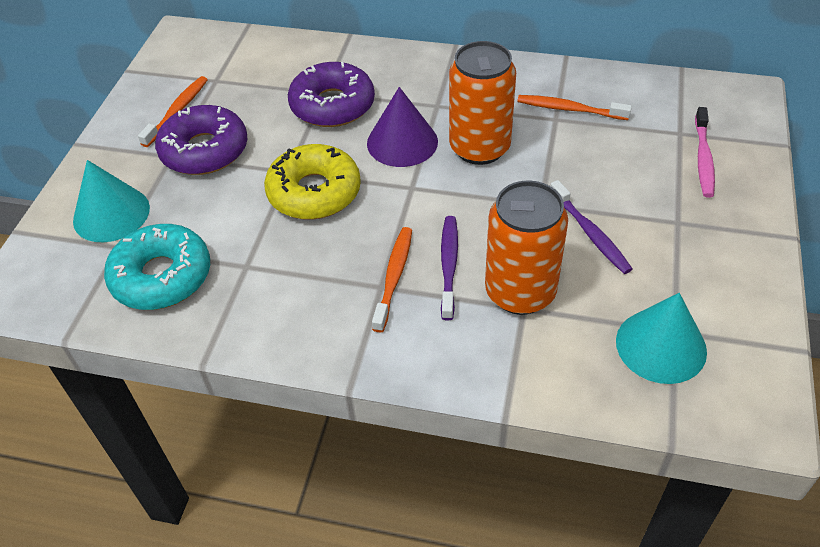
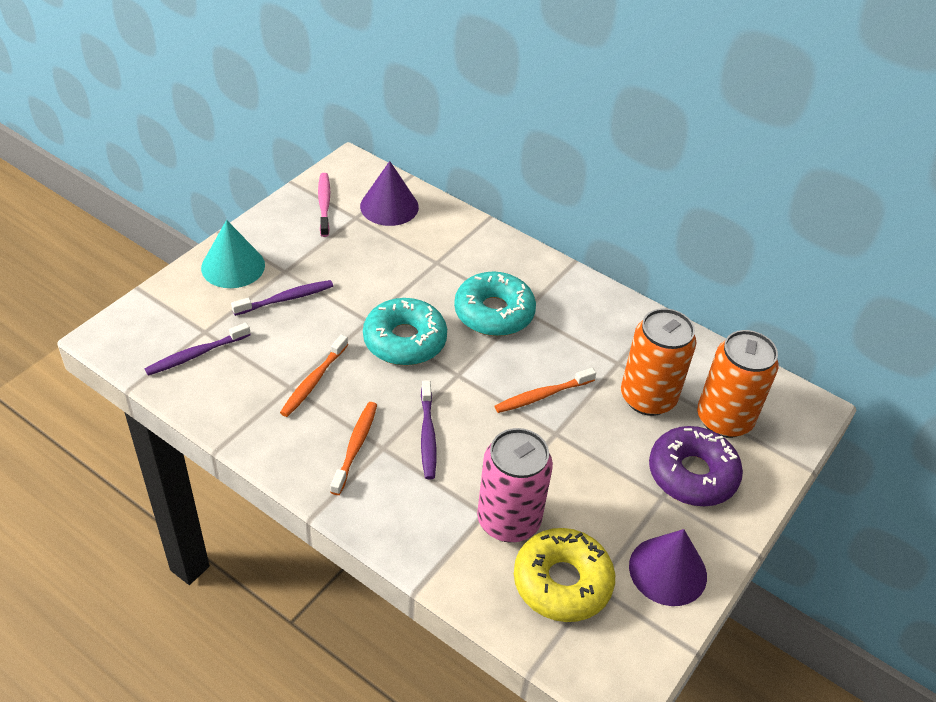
pink can: 0 -> 1
purple cone: 1 -> 2
purple donut: 2 -> 1
purple toothbrush: 2 -> 3
turquoise cone: 2 -> 1
turquoise donut: 1 -> 2

